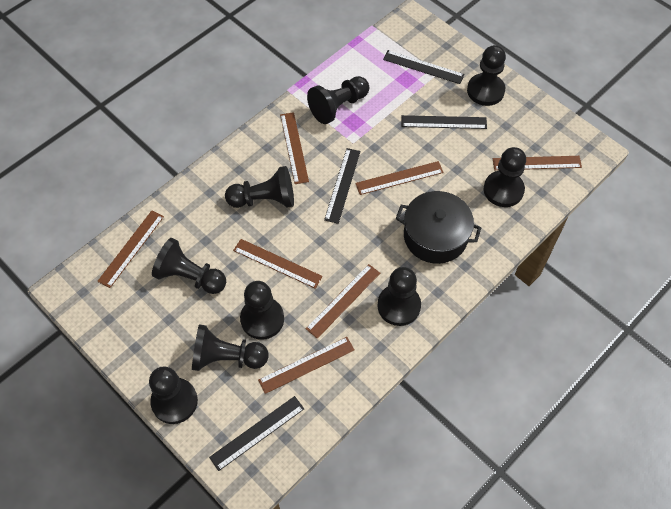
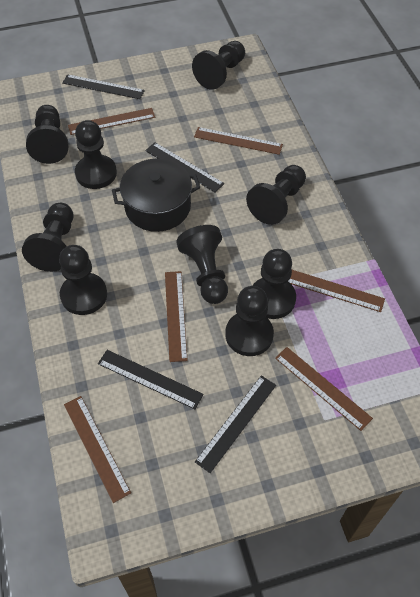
brown ruler: 7 -> 6

